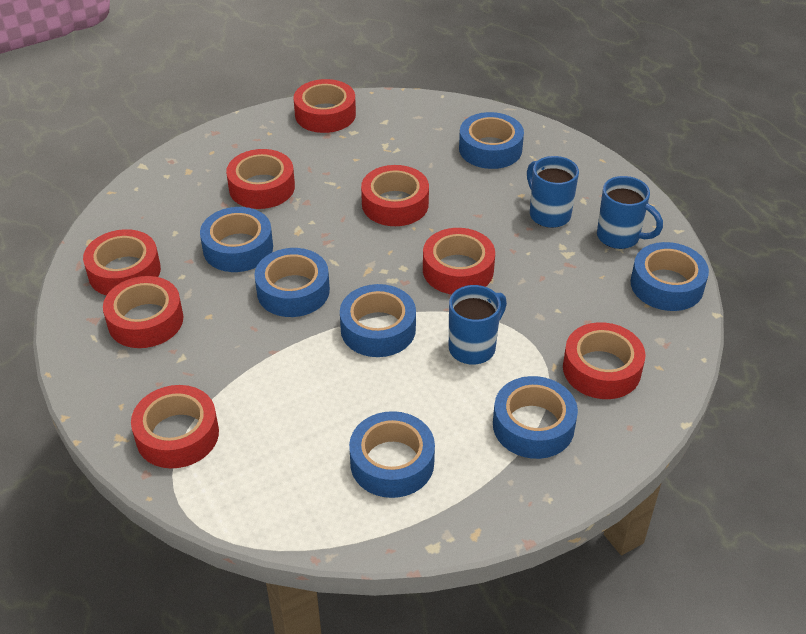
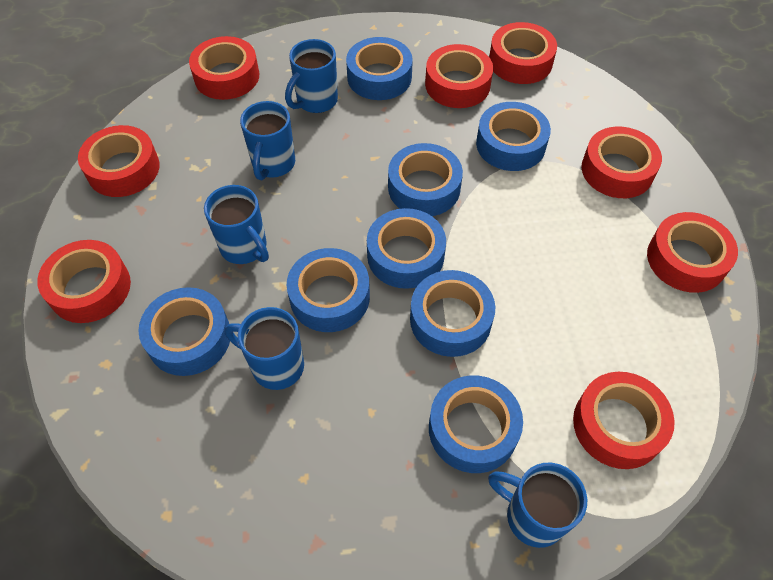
blue mug: 3 -> 5
blue tape: 7 -> 8

